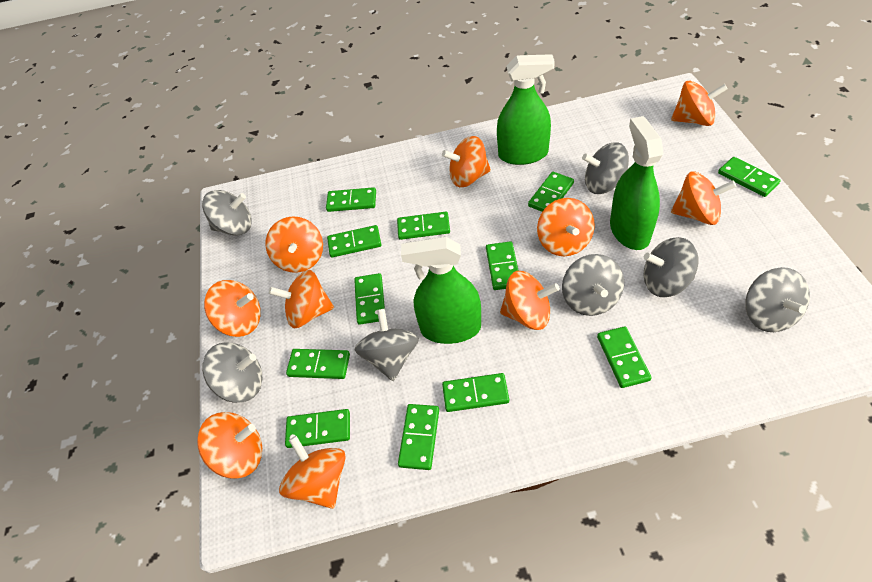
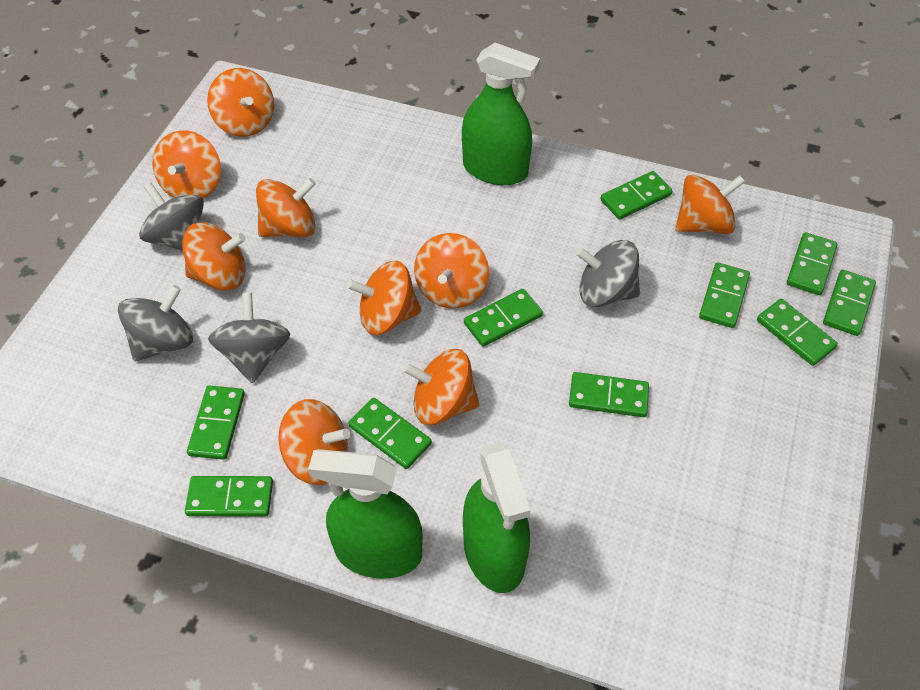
green domino: 12 -> 10
grey spinning top: 7 -> 4
orange spinning top: 10 -> 9

